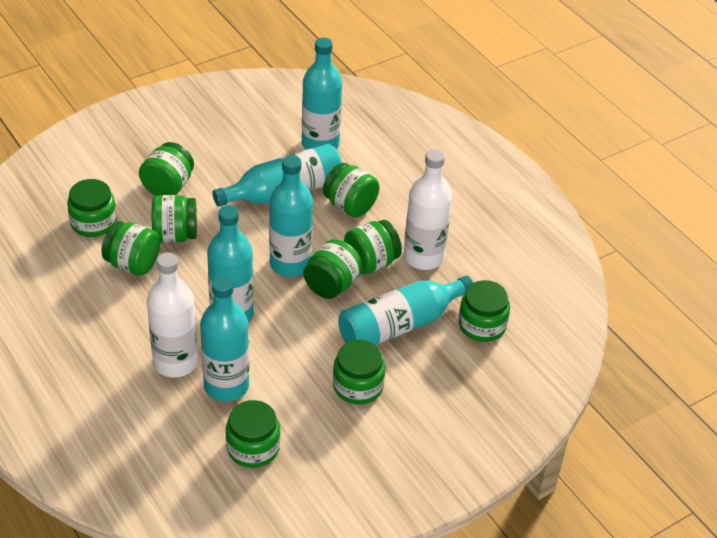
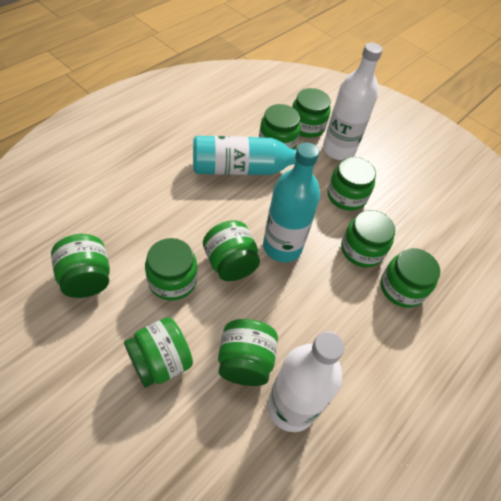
turquoise bottle: 6 -> 2

